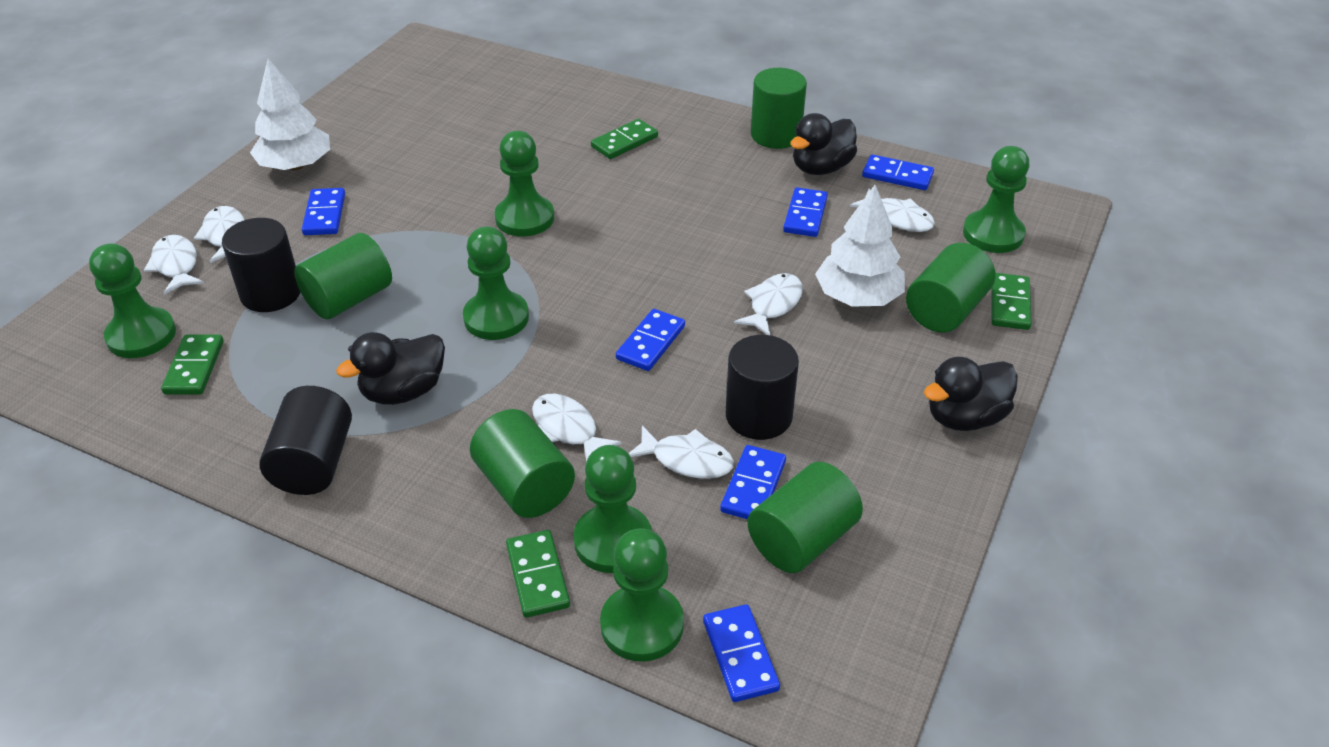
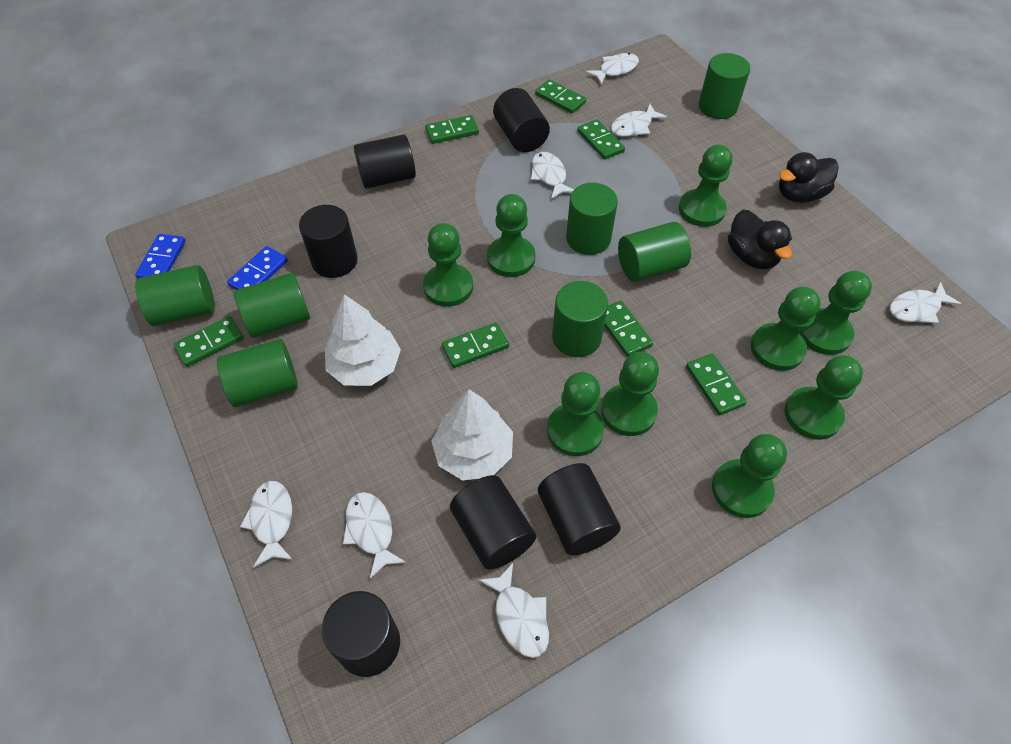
black cylinder: 3 -> 6
black duck: 3 -> 2
blue domino: 6 -> 2
green cylinder: 5 -> 7
green domino: 4 -> 7
green pawn: 6 -> 9
white fish: 6 -> 7

